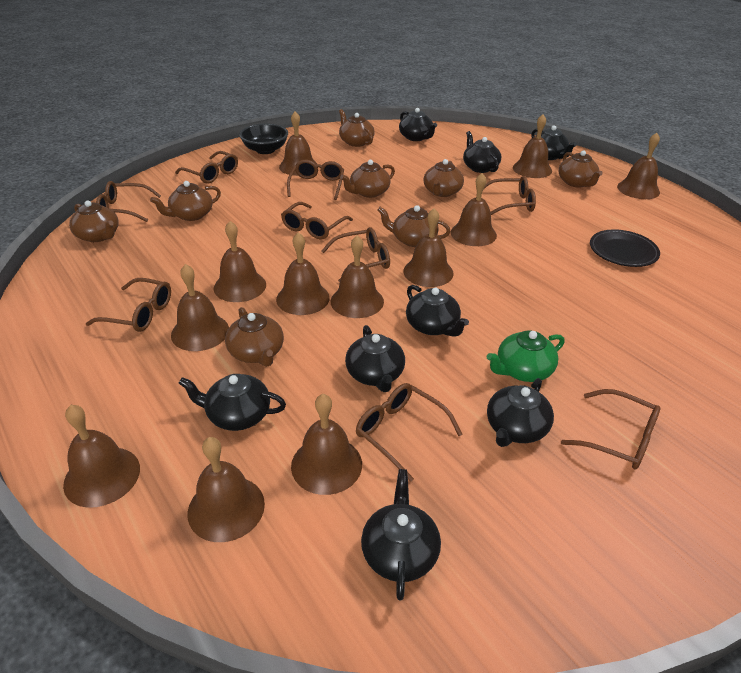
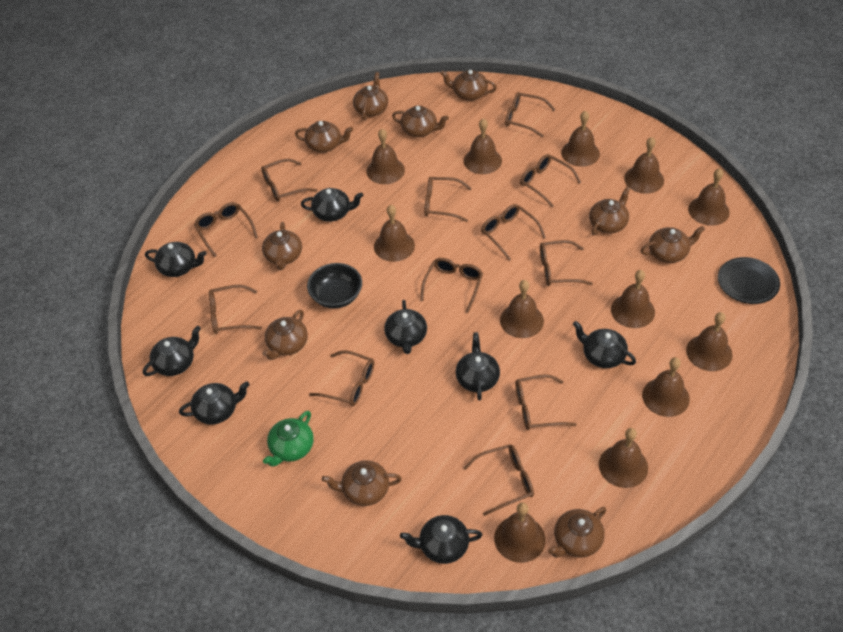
brown glasses: 9 -> 12
brown teapot: 8 -> 10

